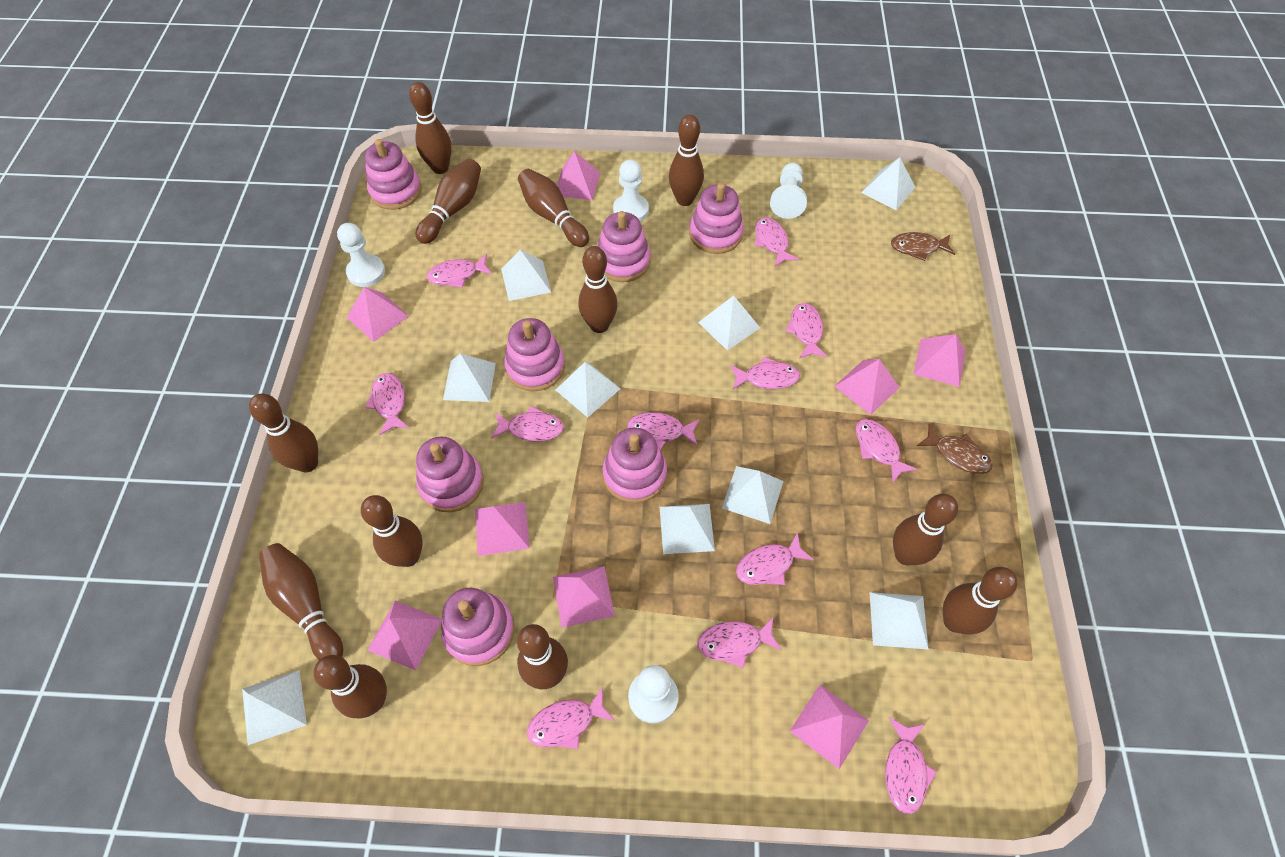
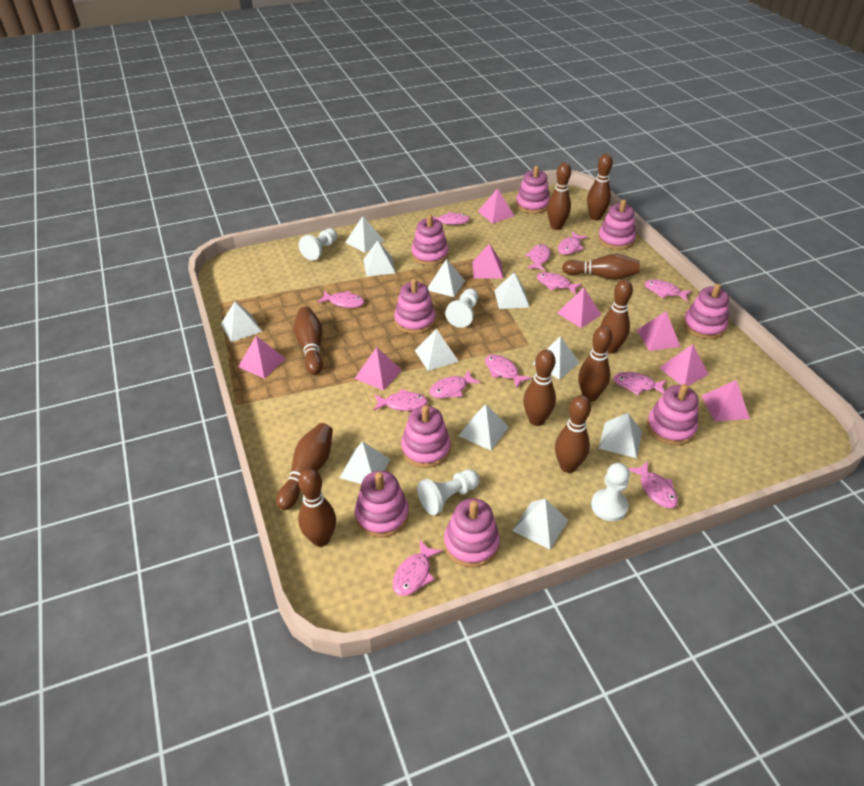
brown bowling pin: 12 -> 10
brown fish: 2 -> 0
pink stacking toy: 7 -> 9
white pyramid: 9 -> 11

